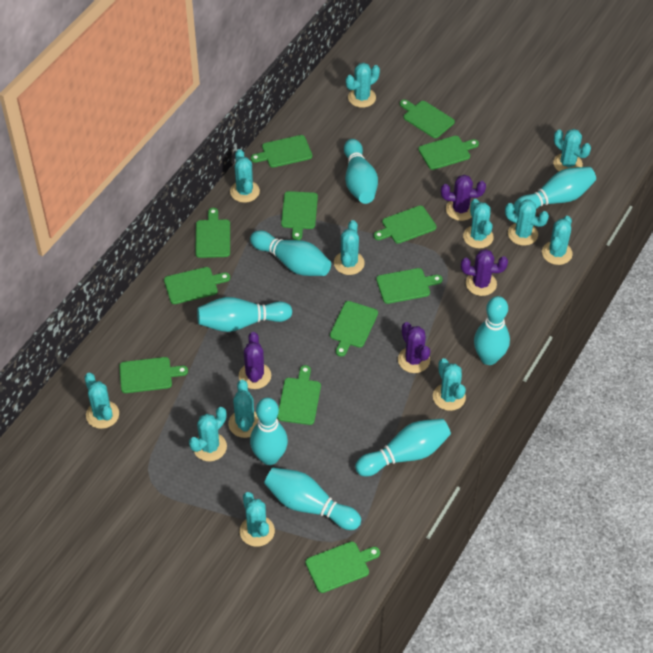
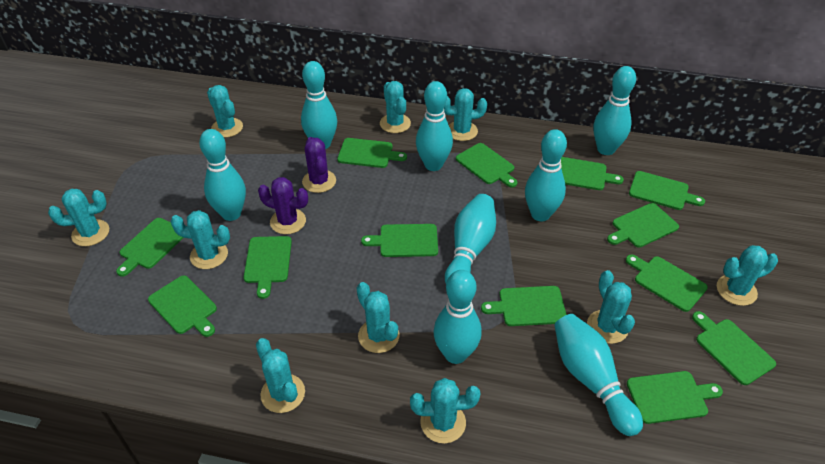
green cutting board: 12 -> 13
purple cactus: 4 -> 2
turquoise cactus: 12 -> 10

